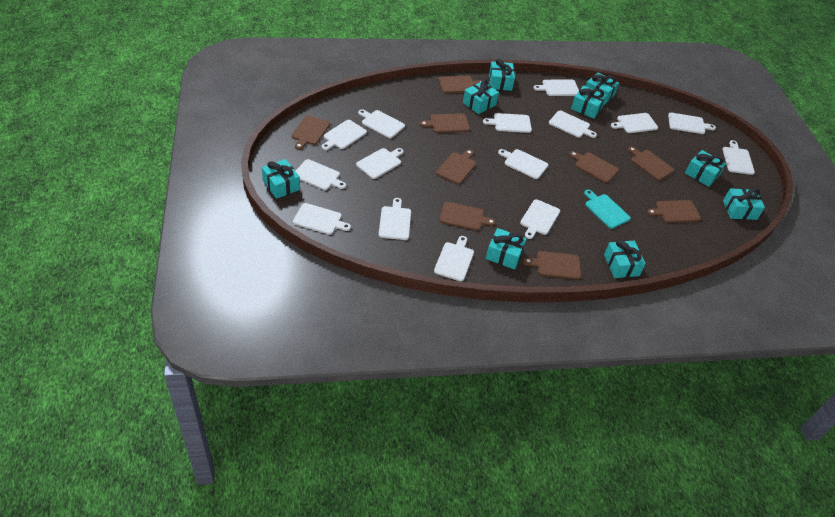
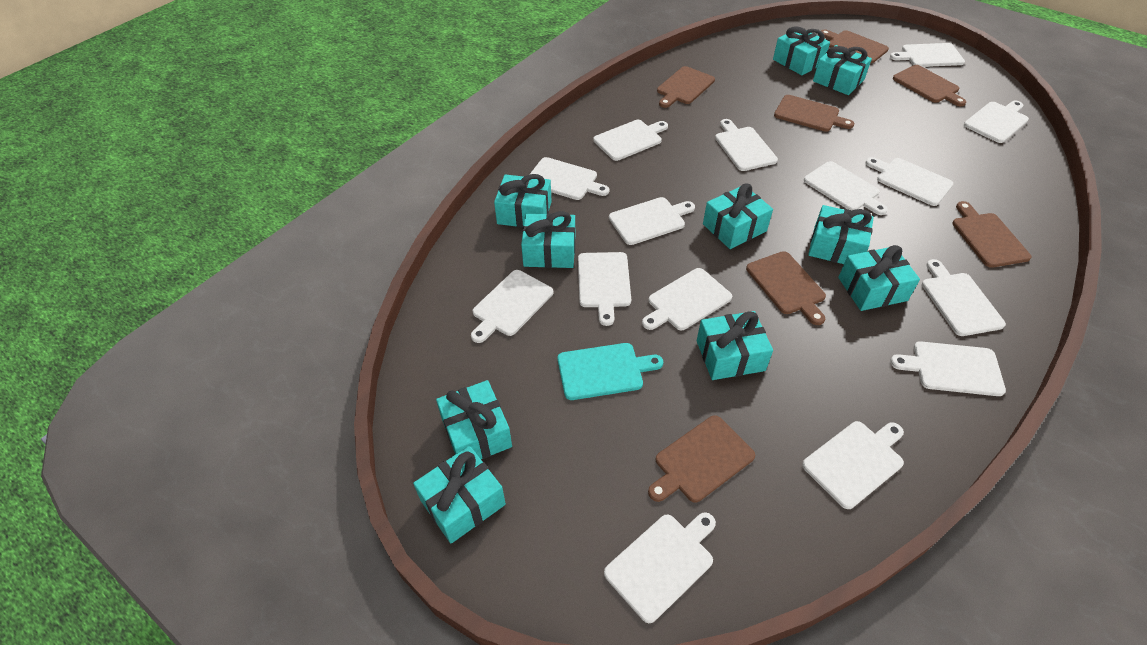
brown cutting board: 9 -> 7
turquoise gift: 9 -> 10

